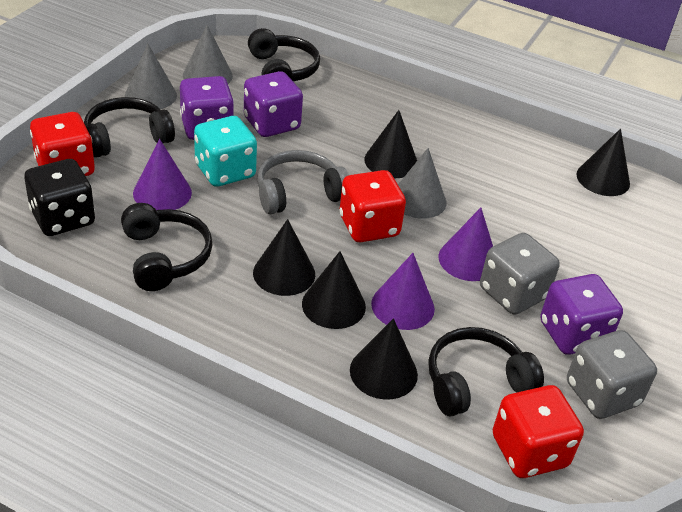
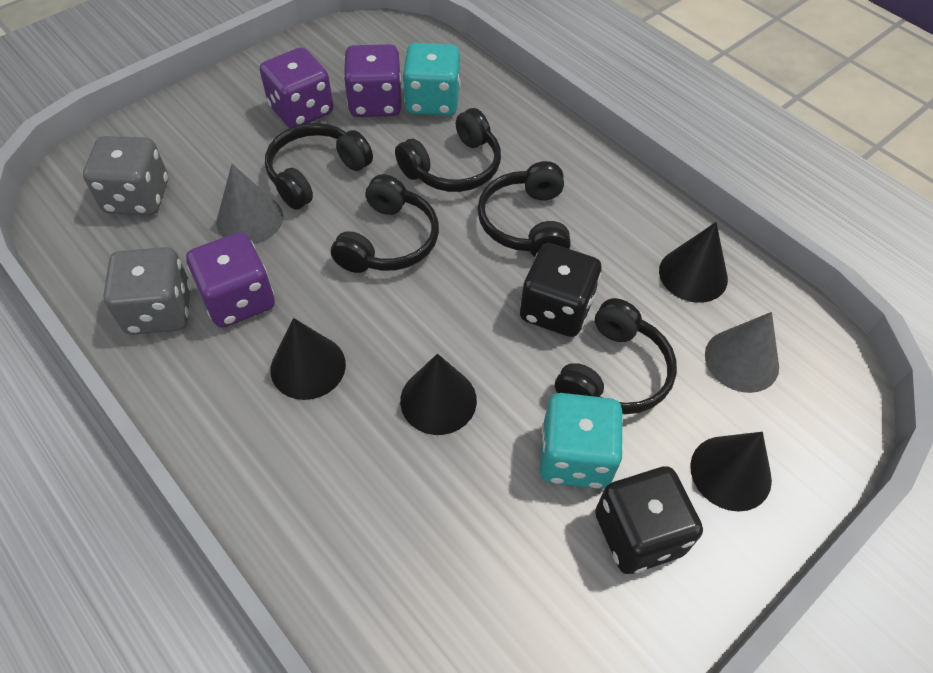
black cone: 5 -> 4
black dice: 1 -> 2
black headphones: 4 -> 5
grey cone: 3 -> 2
grey headphones: 1 -> 0
purple cone: 3 -> 0
red dice: 3 -> 0
turquoise dice: 1 -> 2

